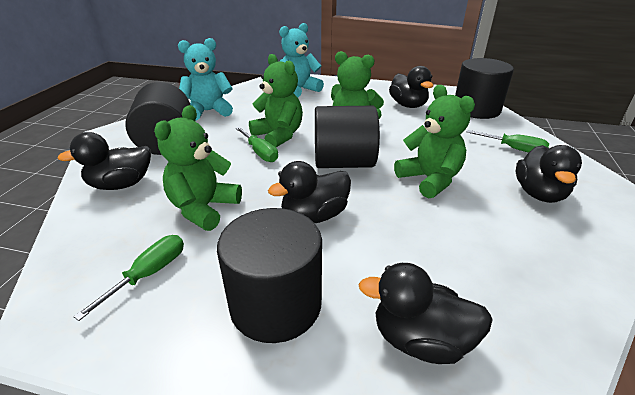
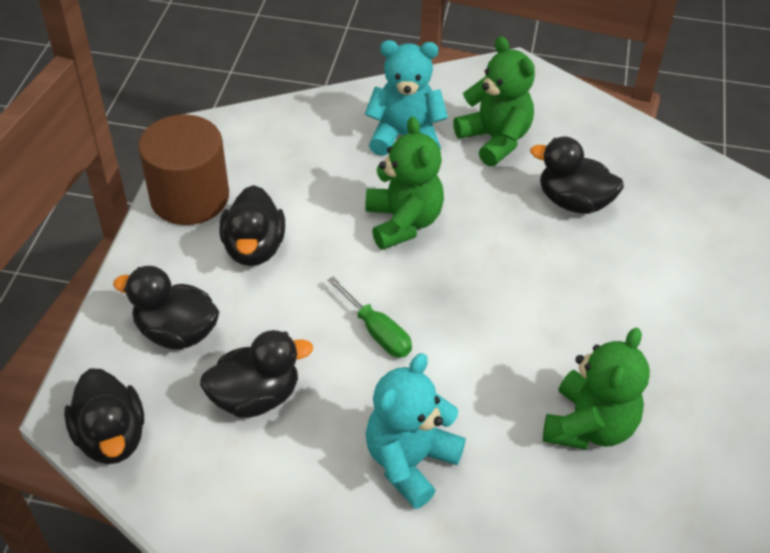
black cylinder: 4 -> 0
brown cylinder: 0 -> 1
green screwdriver: 3 -> 1
green teddy bear: 4 -> 3

